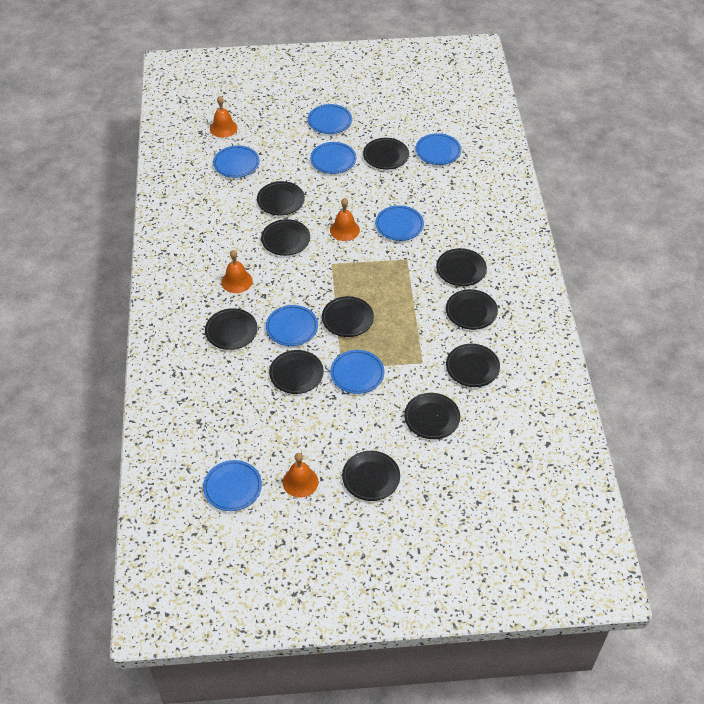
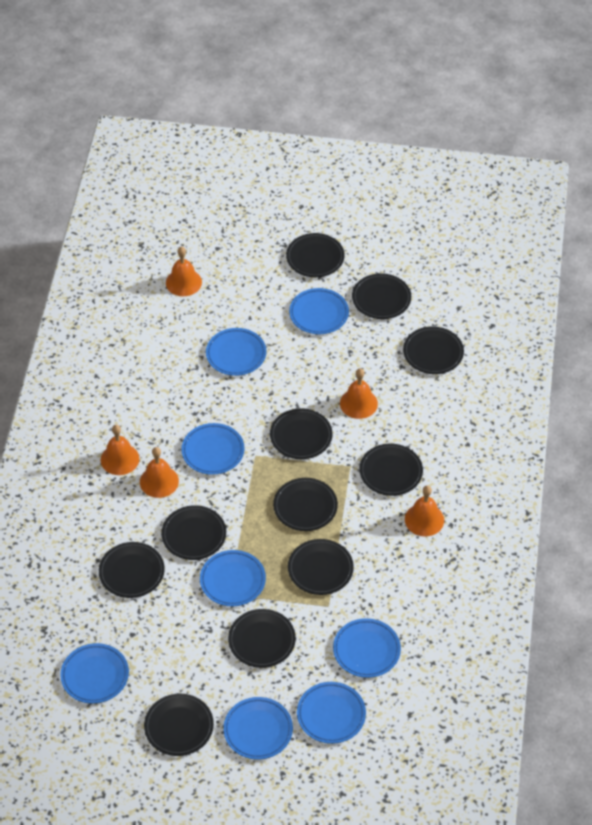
orange bell: 4 -> 5

